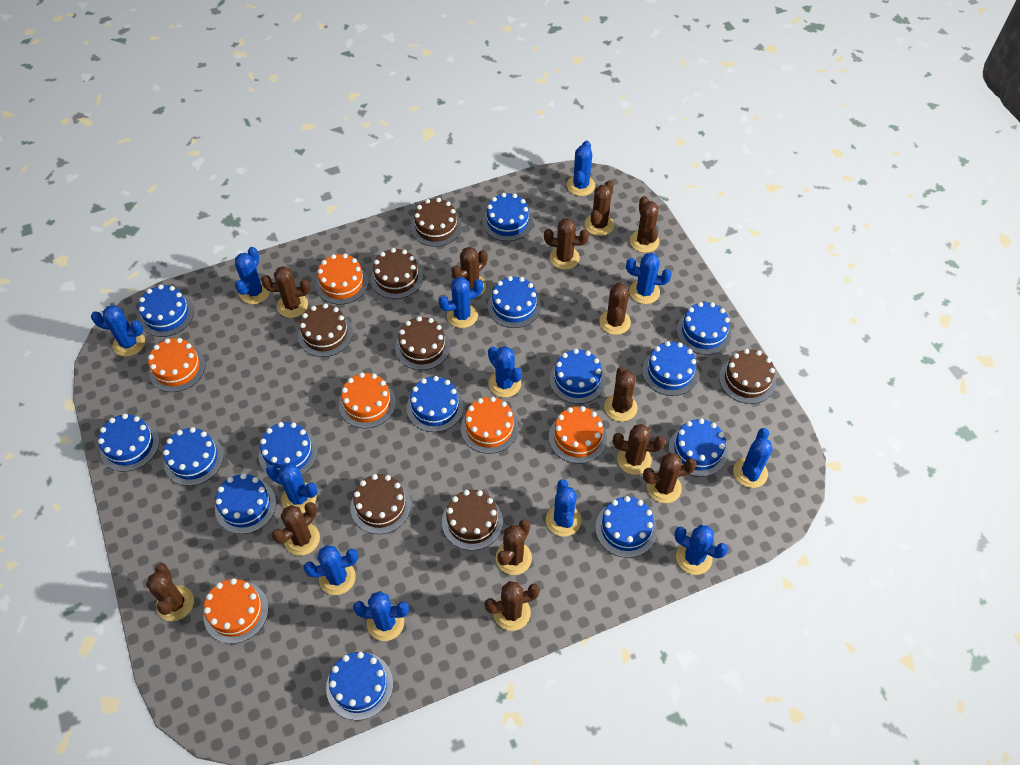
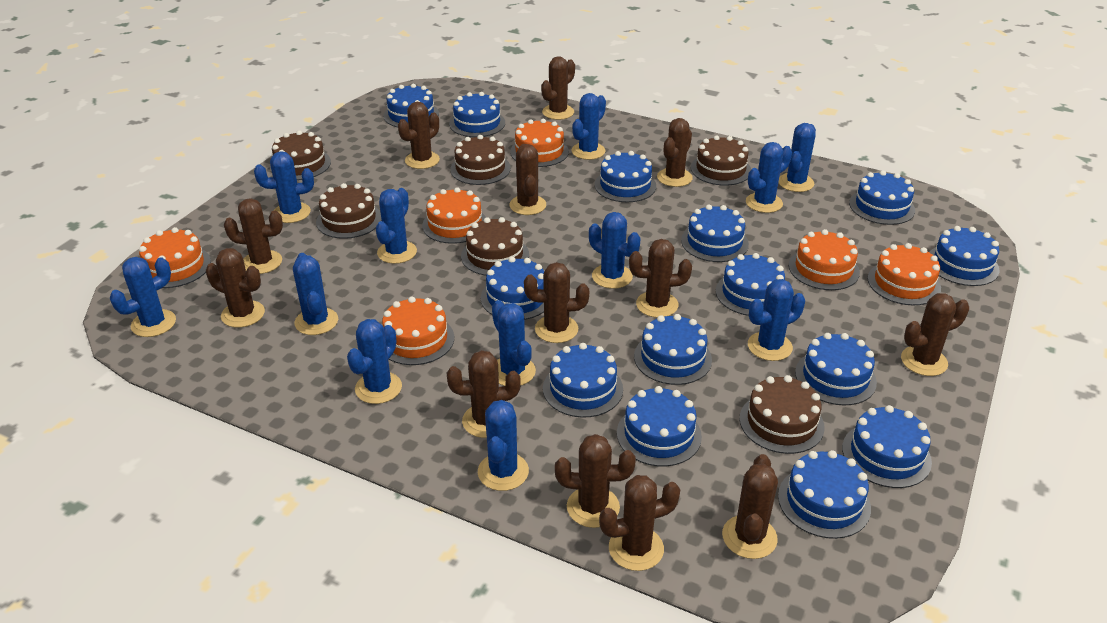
brown cake: 7 -> 6

